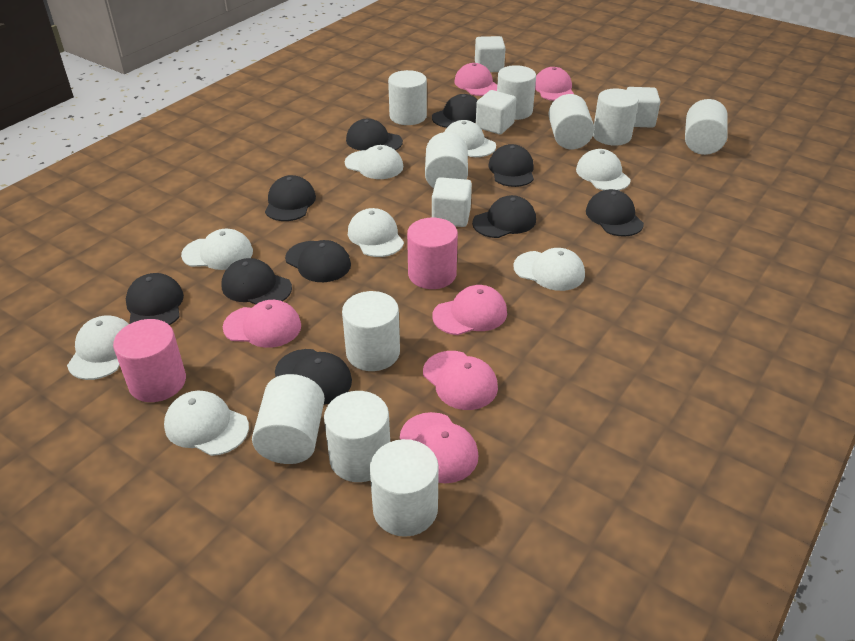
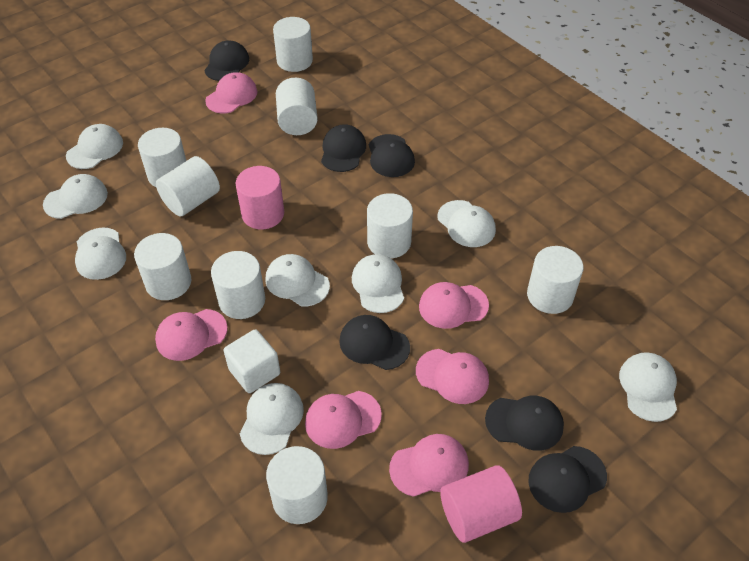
black cap: 10 -> 6
white cube: 4 -> 1
white cylinder: 10 -> 9

